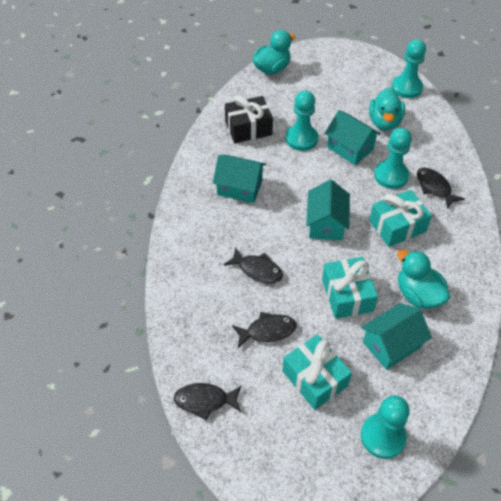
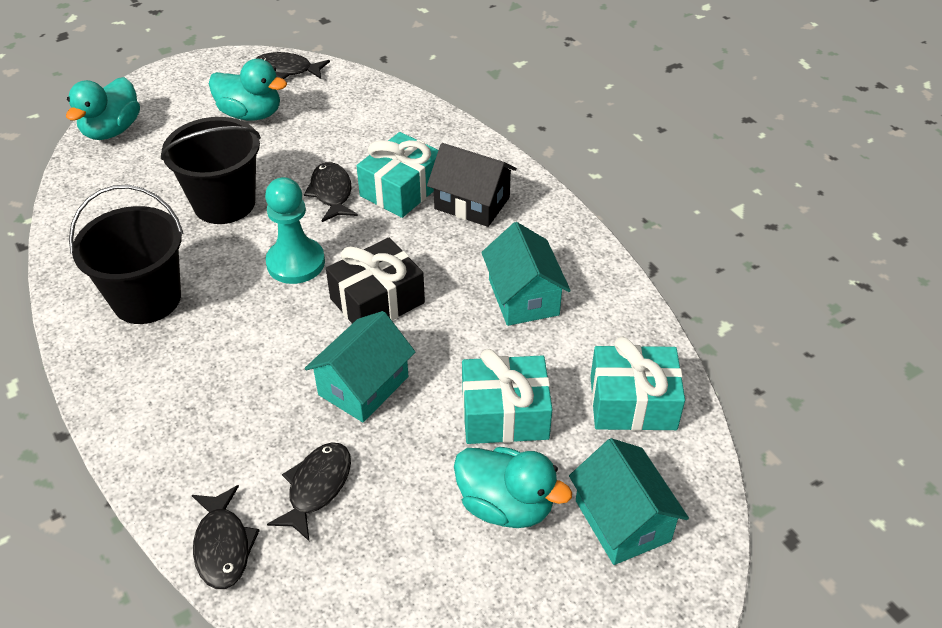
black bucket: 0 -> 2
black house: 0 -> 1
turquoise house: 4 -> 3
turquoise pawn: 4 -> 1

